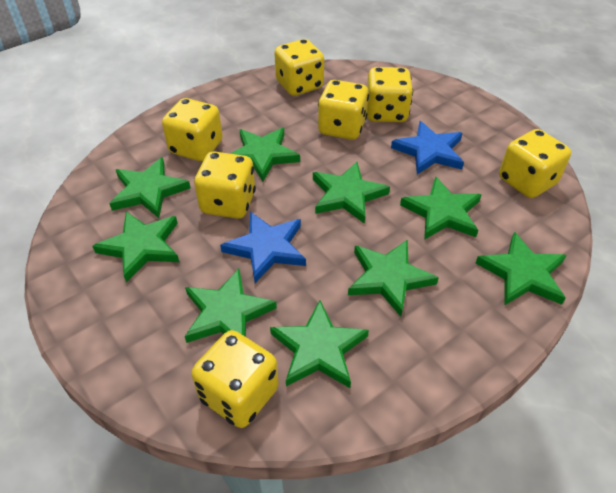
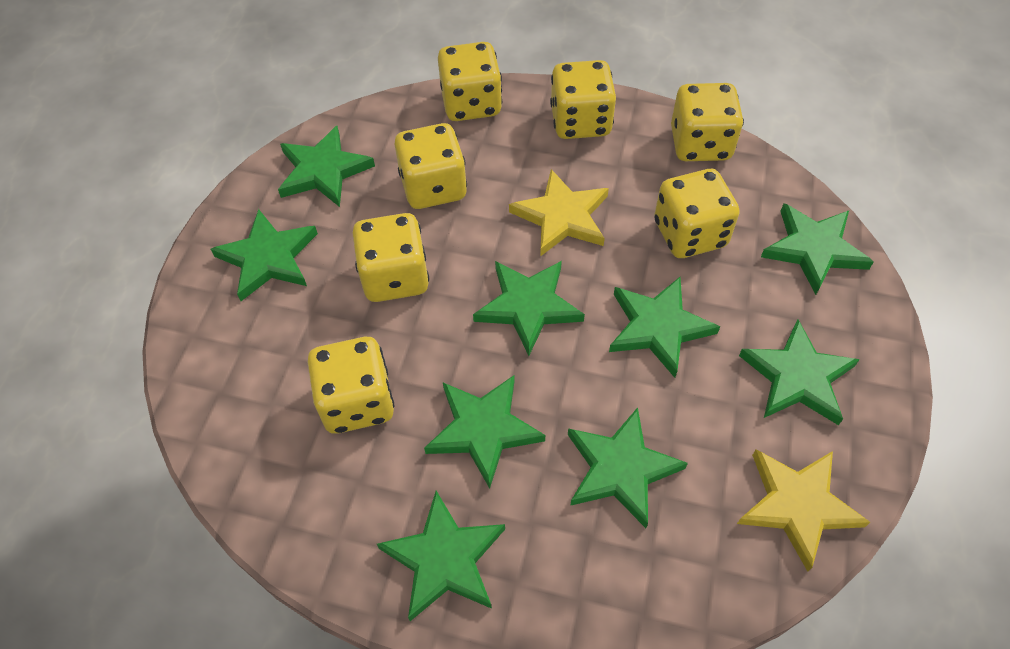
blue star: 2 -> 0
yellow star: 0 -> 2

